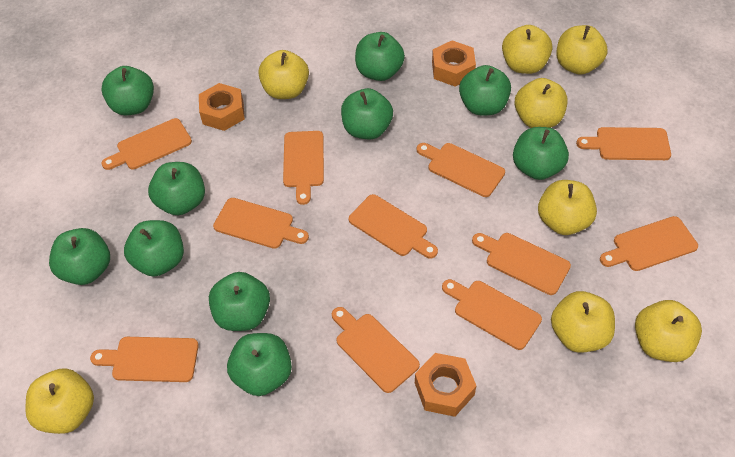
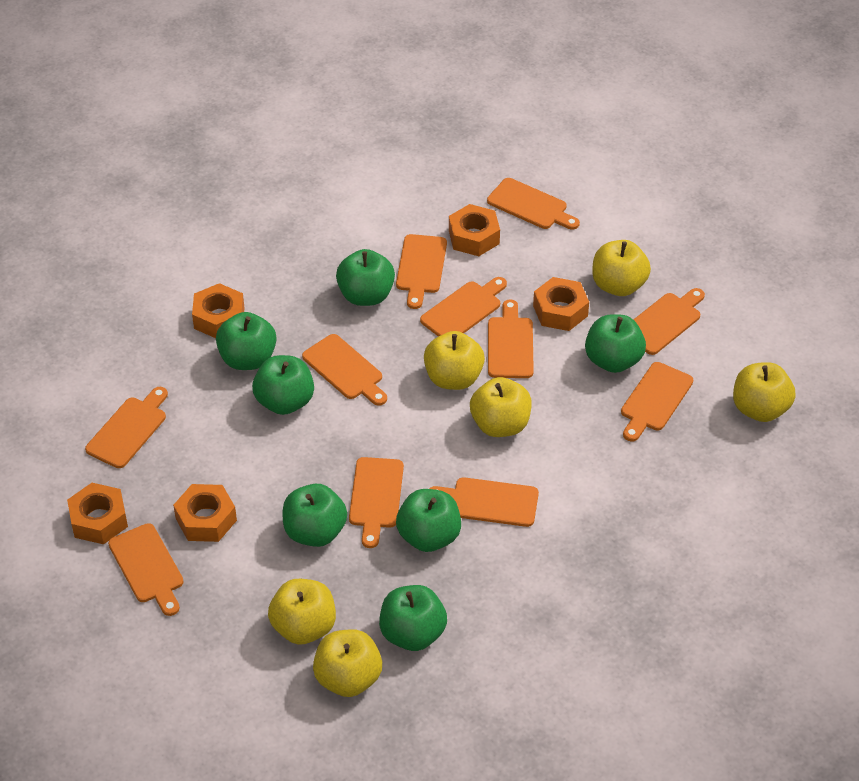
green apple: 10 -> 7
orange nut: 3 -> 5
yellow apple: 8 -> 6

